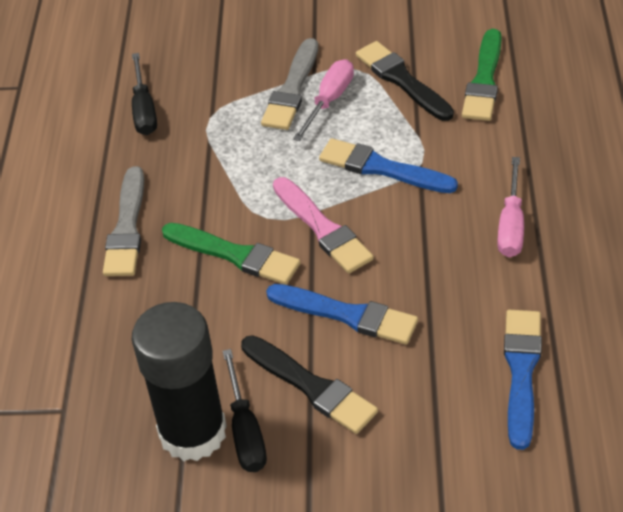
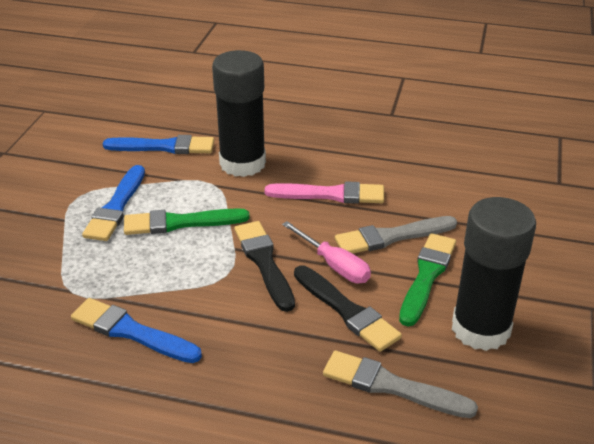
black glue stick: 1 -> 2
black screwdriver: 2 -> 0
pink screwdriver: 2 -> 1

